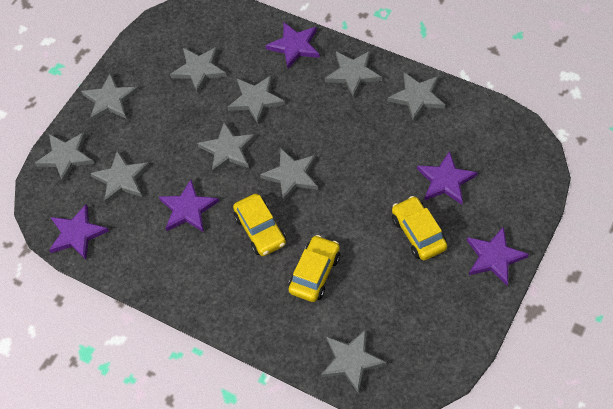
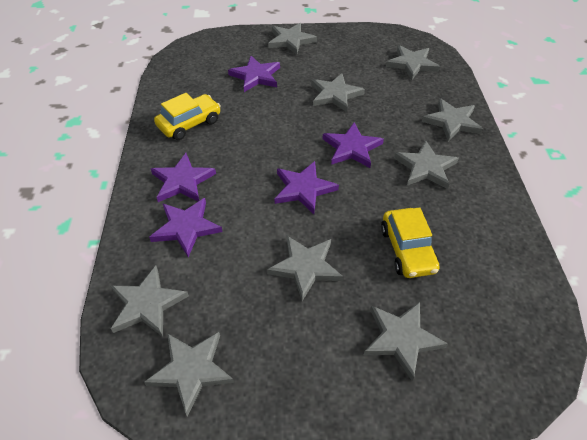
grey star: 10 -> 9
yellow car: 3 -> 2

